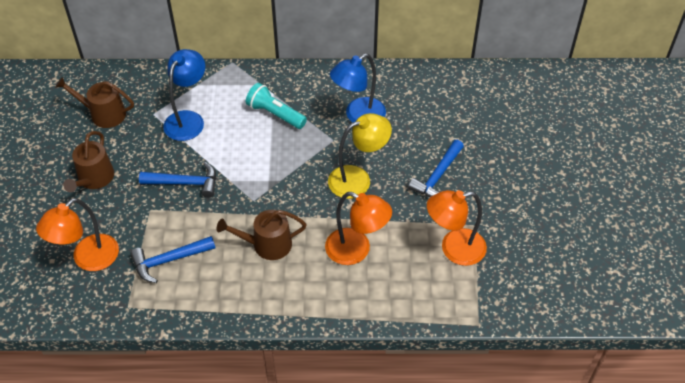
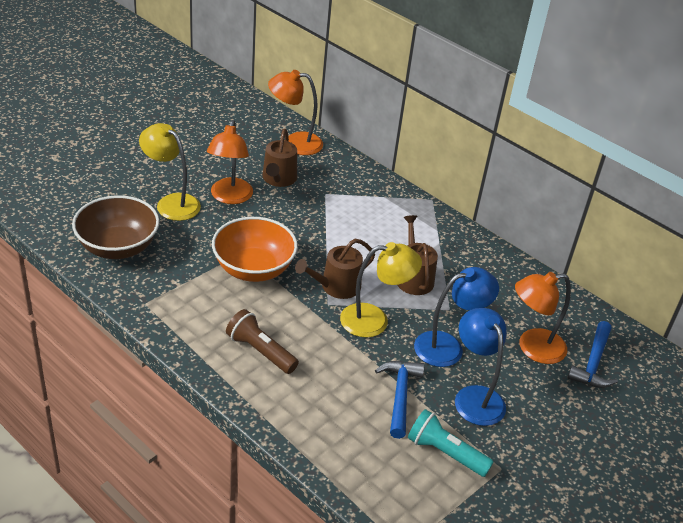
blue hammer: 3 -> 2
brown bowl: 0 -> 1
brown flashlight: 0 -> 1
orange bowl: 0 -> 1
yellow lamp: 1 -> 2

